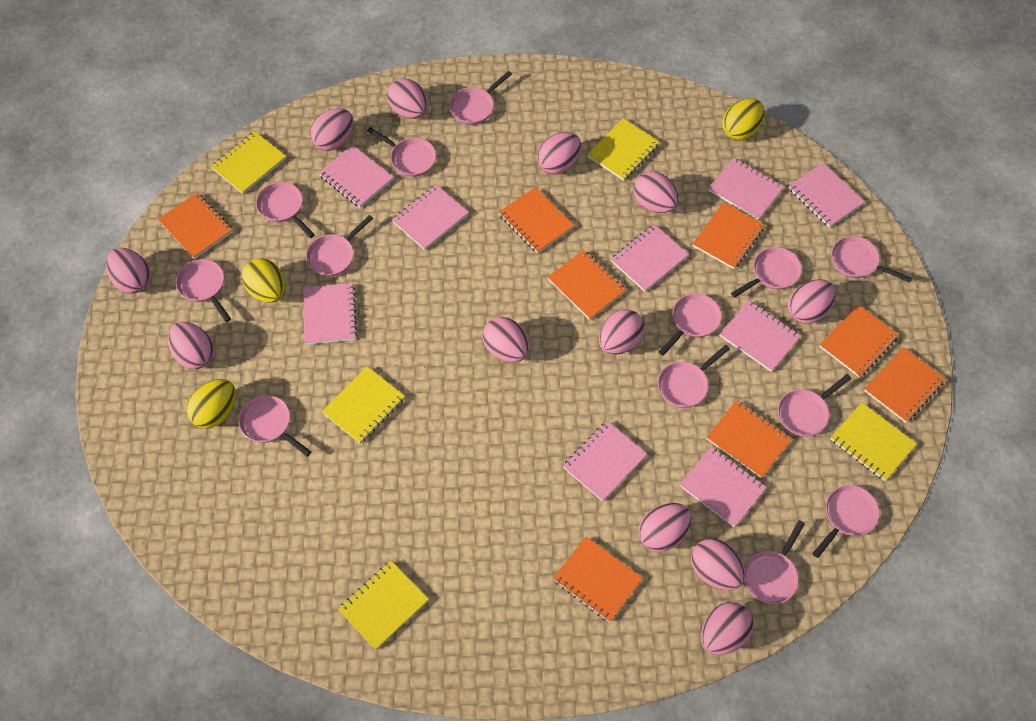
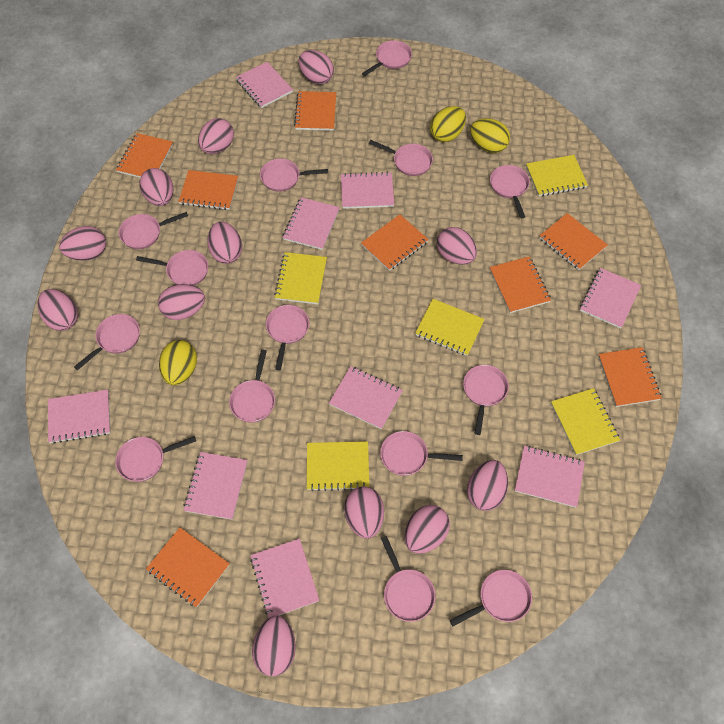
pink pan: 13 -> 14

